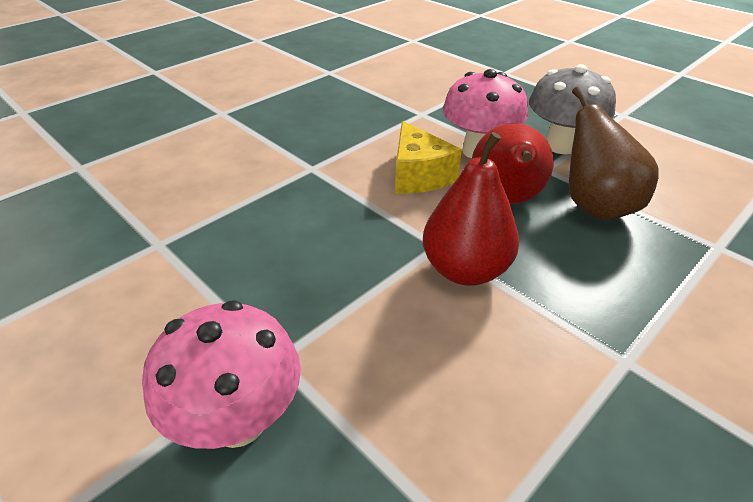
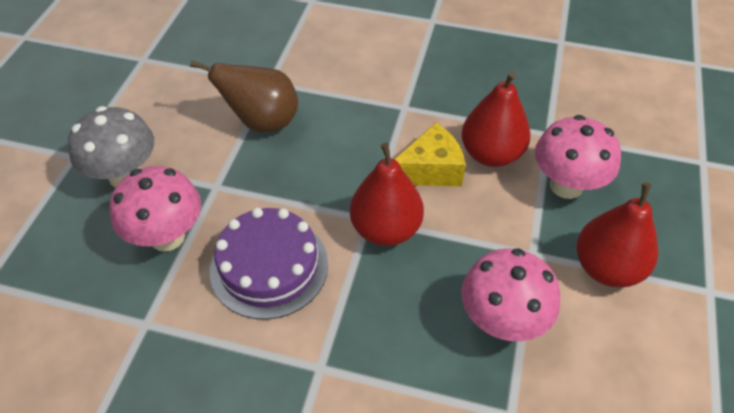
pink mushroom: 2 -> 3
purple cake: 0 -> 1
red pear: 2 -> 3

